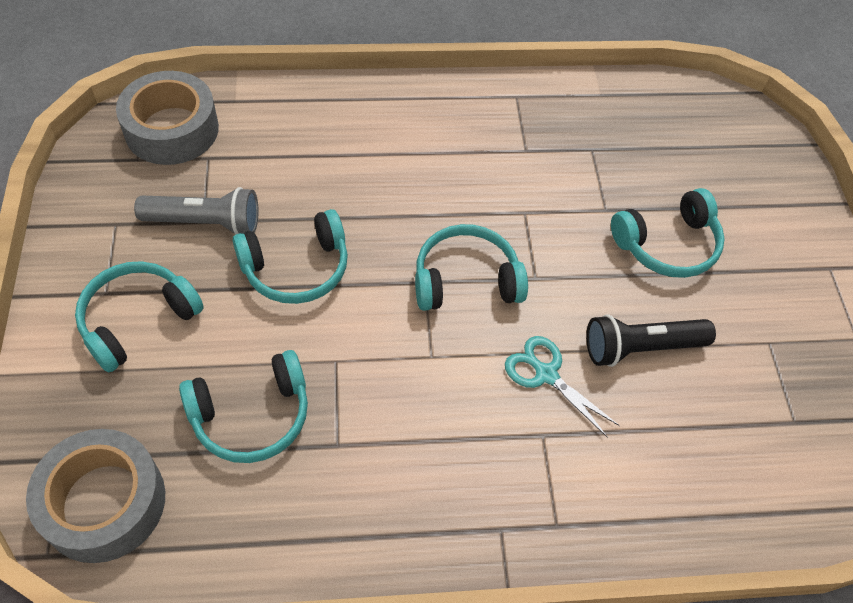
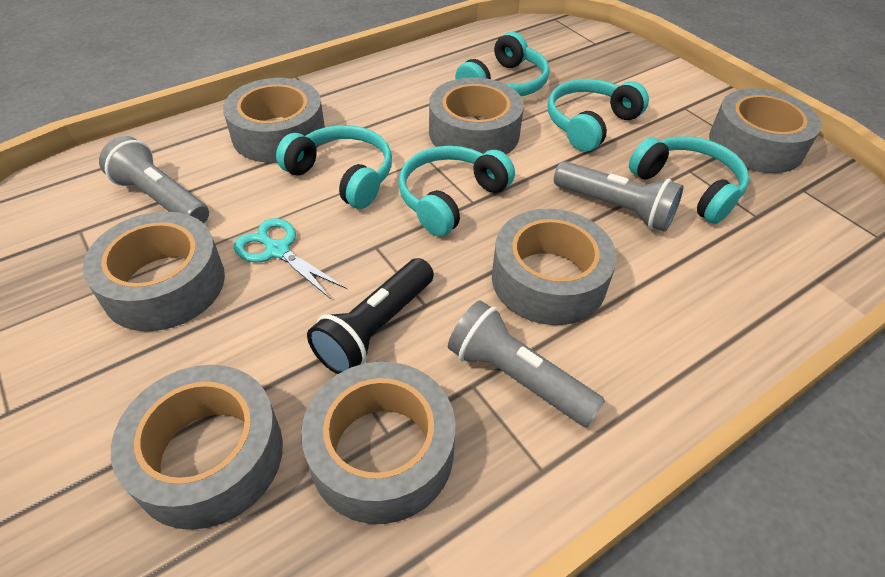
grey flashlight: 1 -> 3
grey tape: 2 -> 7

